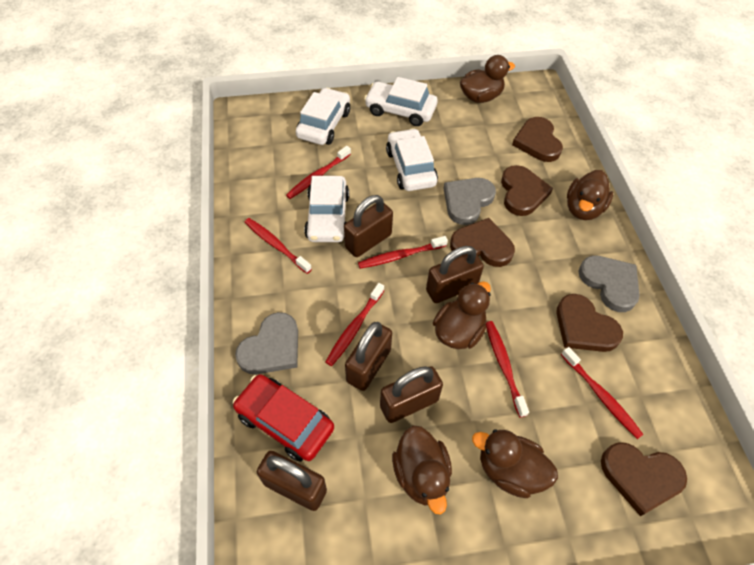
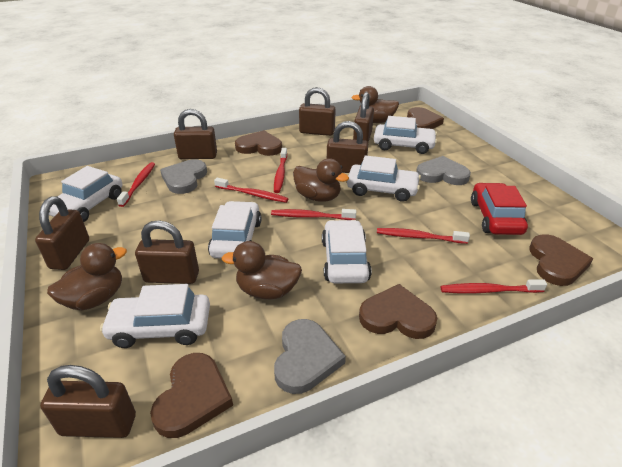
brown duck: 5 -> 4
brown padlock: 5 -> 7
white car: 4 -> 6

